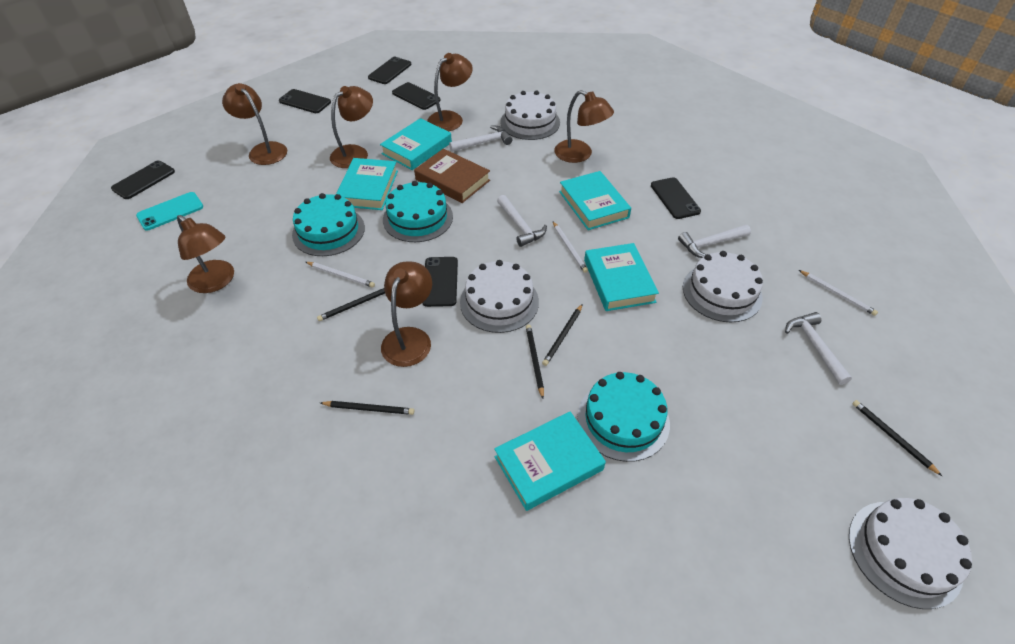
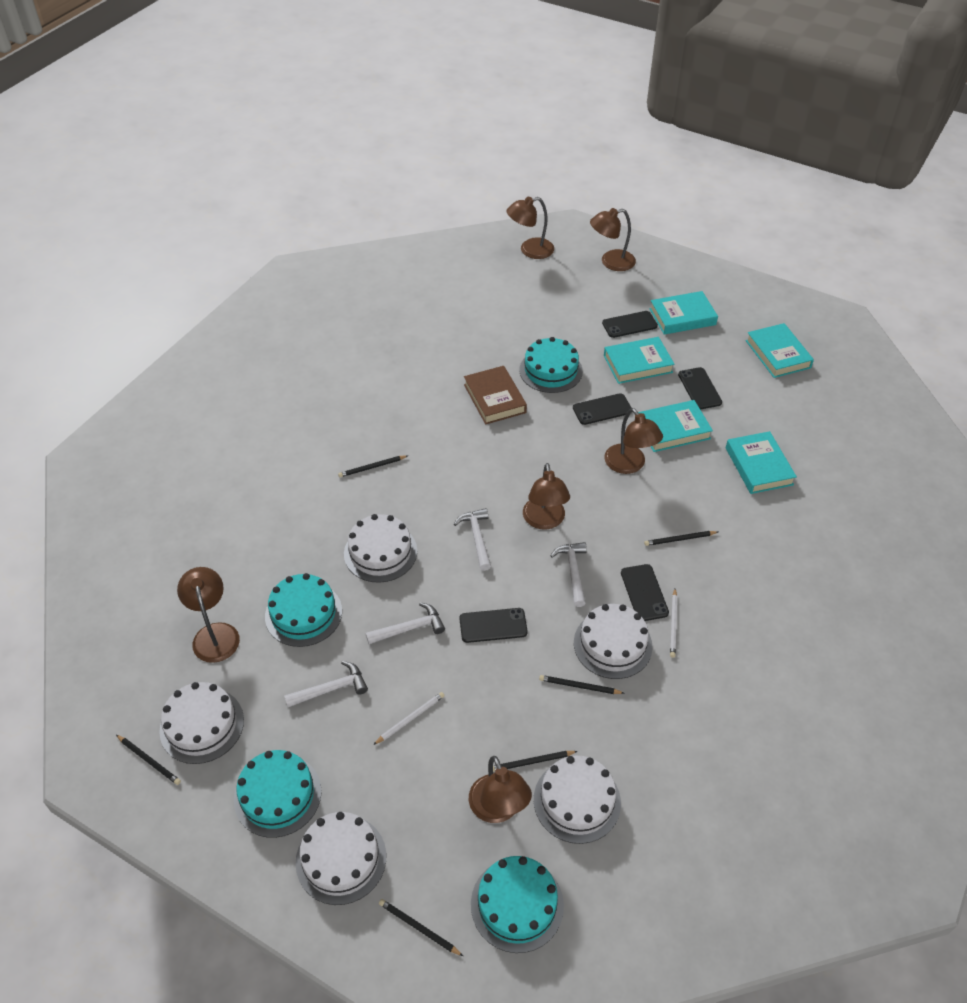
black pencil: 5 -> 6
black phone: 6 -> 5
turquoise cake: 3 -> 4
turquoise phone: 1 -> 0
white cake: 4 -> 5
white pencil: 3 -> 2

